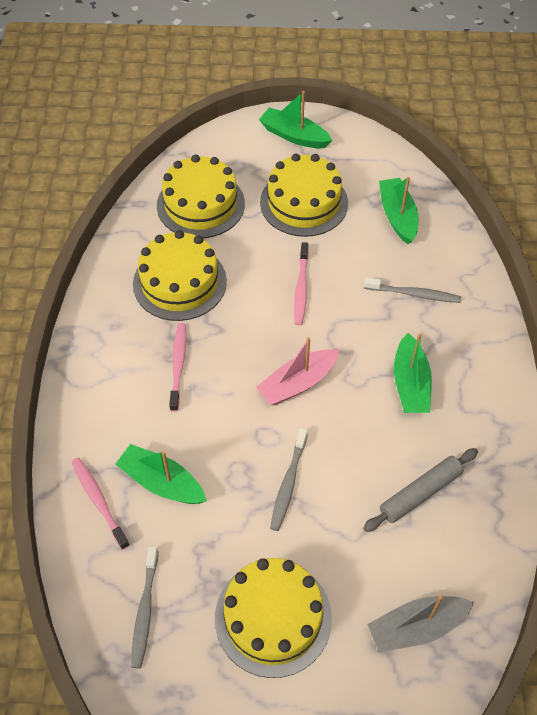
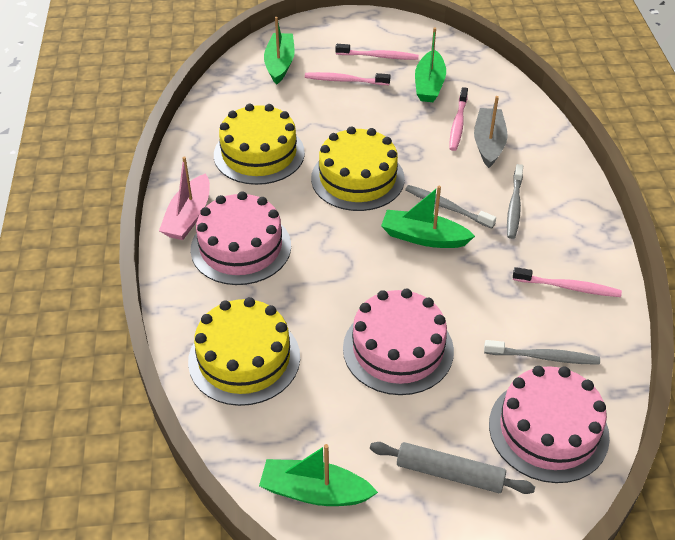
pink cake: 0 -> 3
pink toothbrush: 3 -> 4
yellow cake: 4 -> 3

